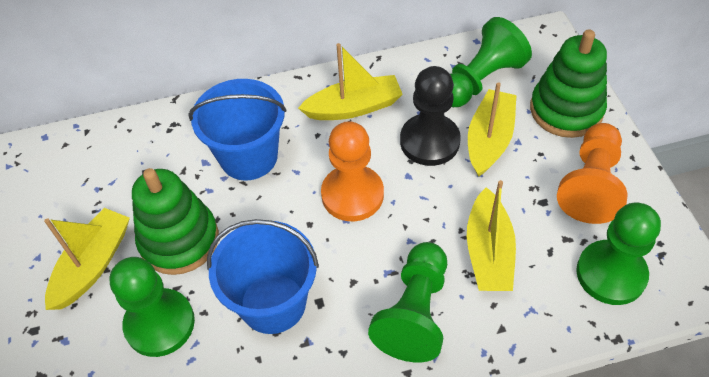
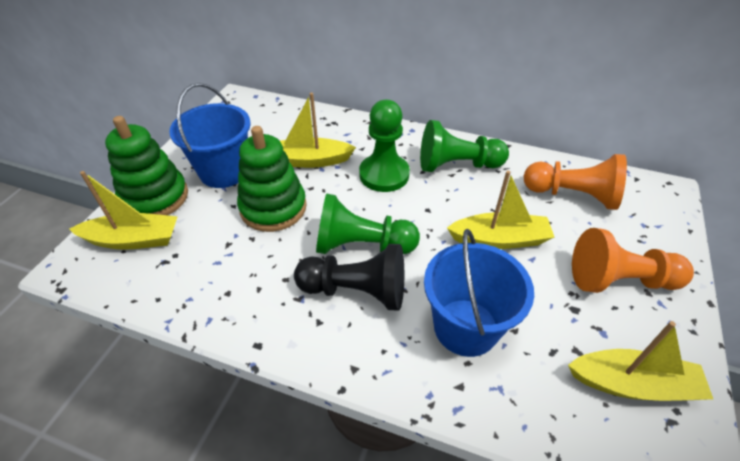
green pawn: 4 -> 3

